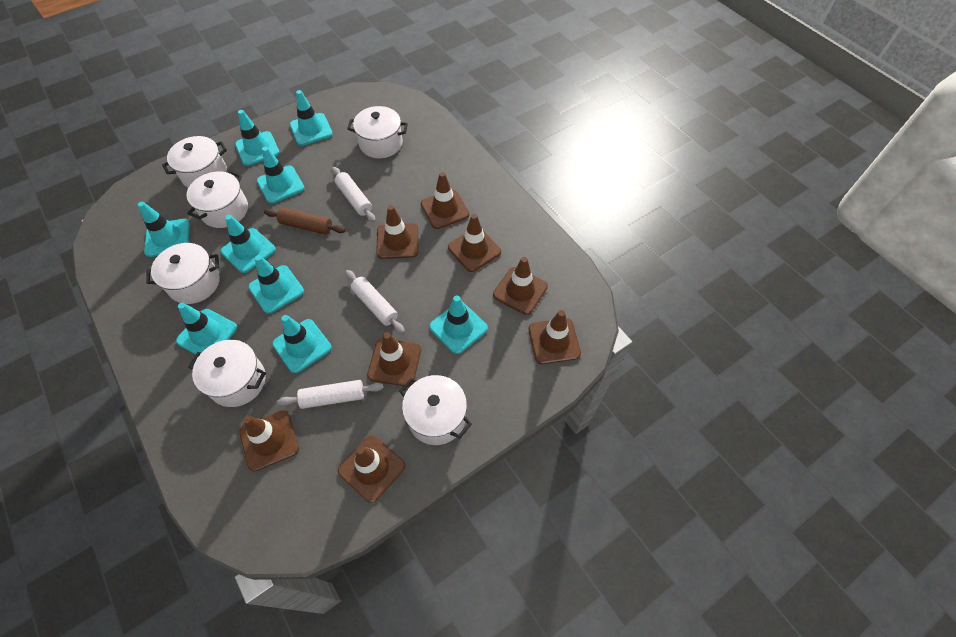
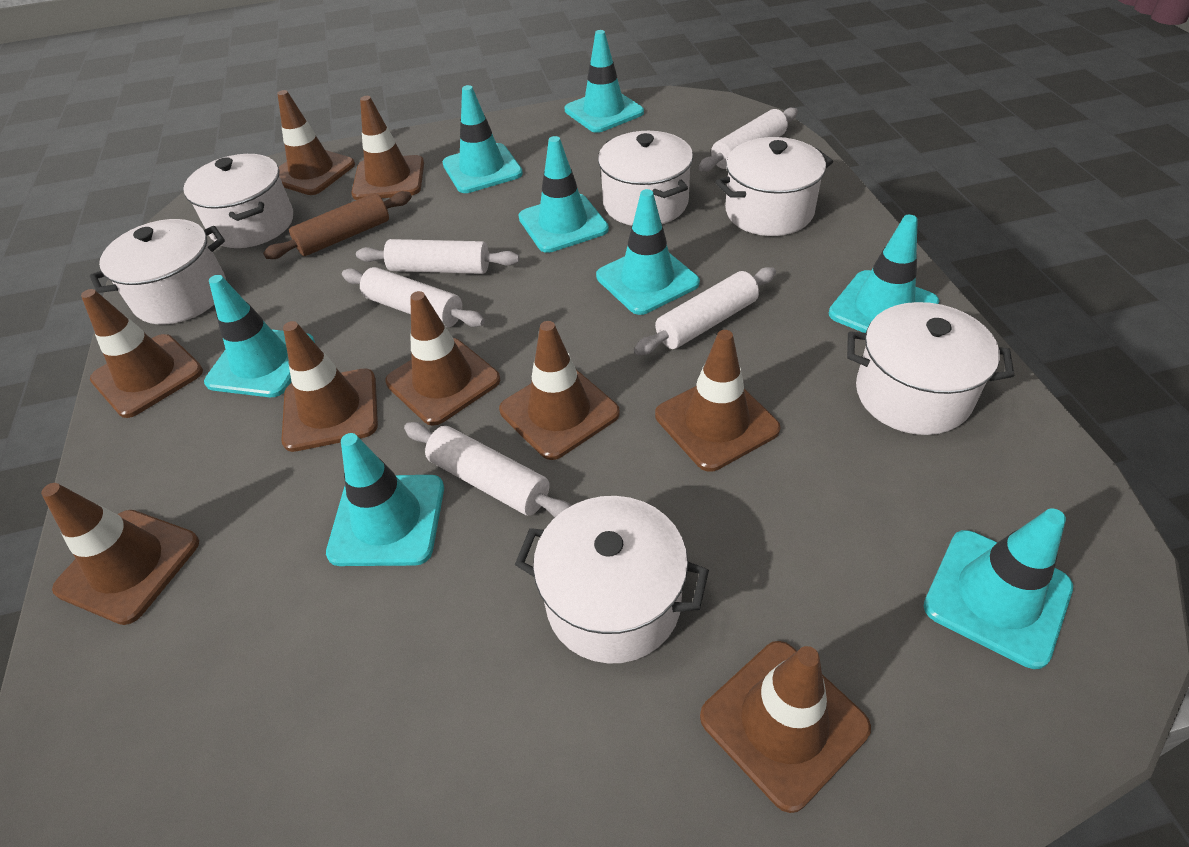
brown traffic cone: 8 -> 9
turquoise traffic cone: 9 -> 8
white rolling pin: 3 -> 5

